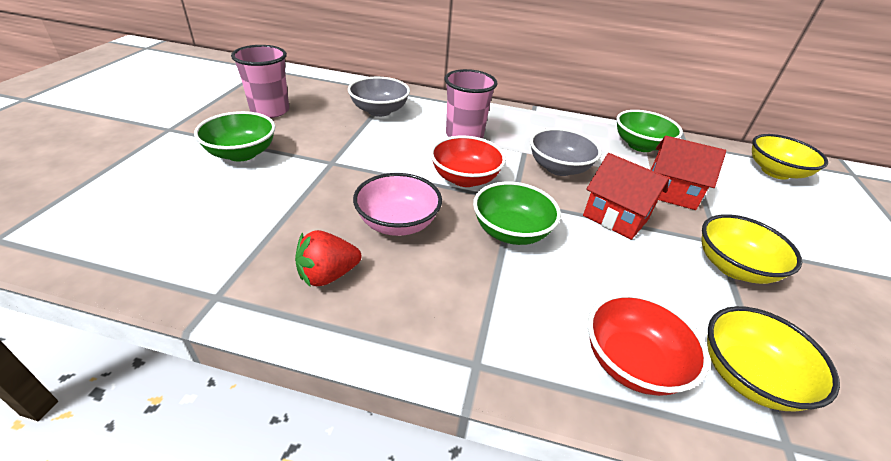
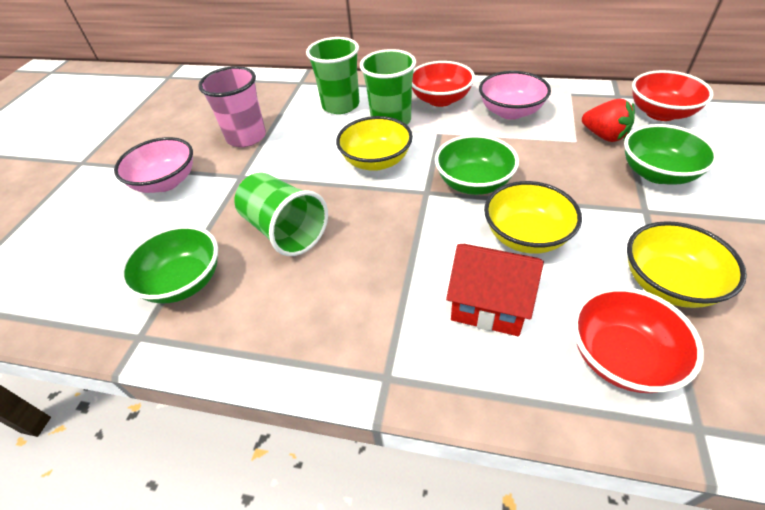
green cup: 0 -> 3
grey bowl: 2 -> 0
pink bowl: 1 -> 2
pink cup: 2 -> 1
red bowl: 2 -> 3
red house: 2 -> 1

